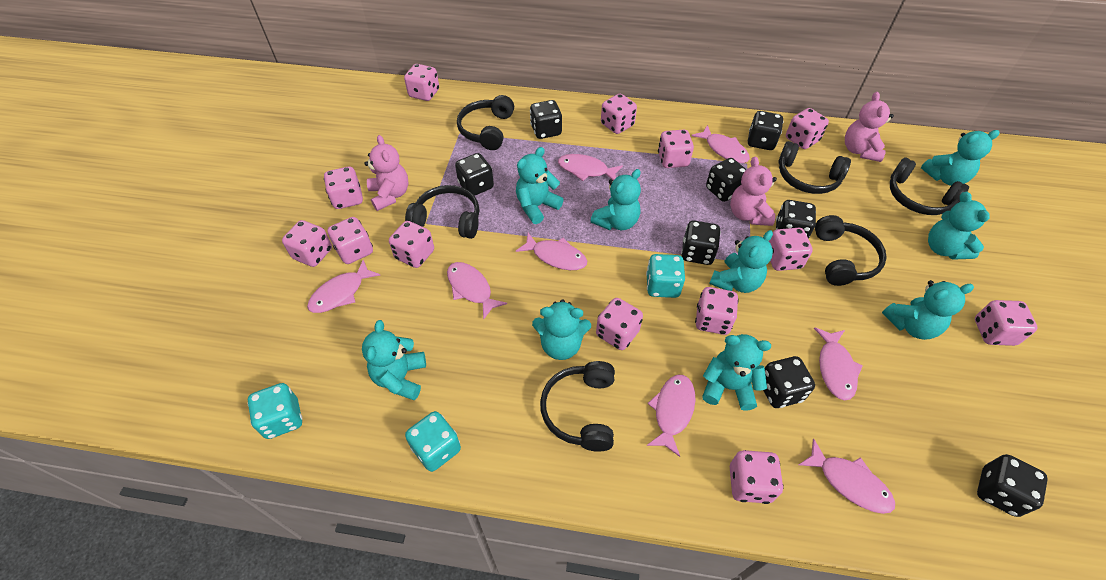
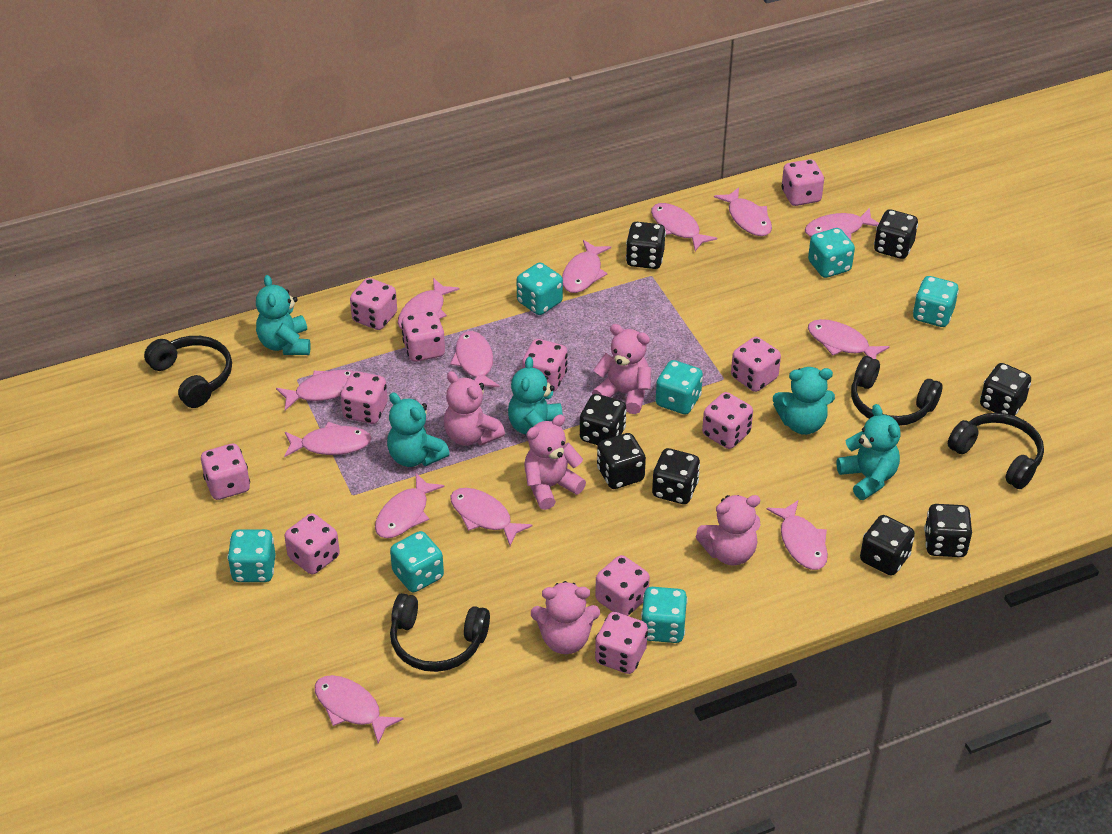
black headphones: 6 -> 4
pink dice: 13 -> 11
pink fish: 8 -> 13
pink teddy bear: 3 -> 5
turquoise dice: 3 -> 7
turquoise teddy bear: 9 -> 5

